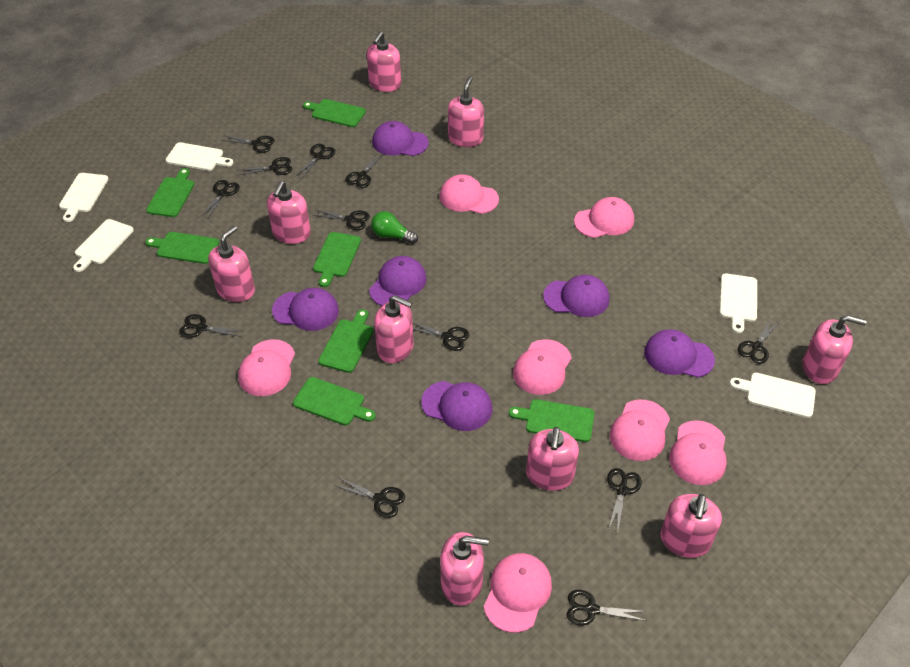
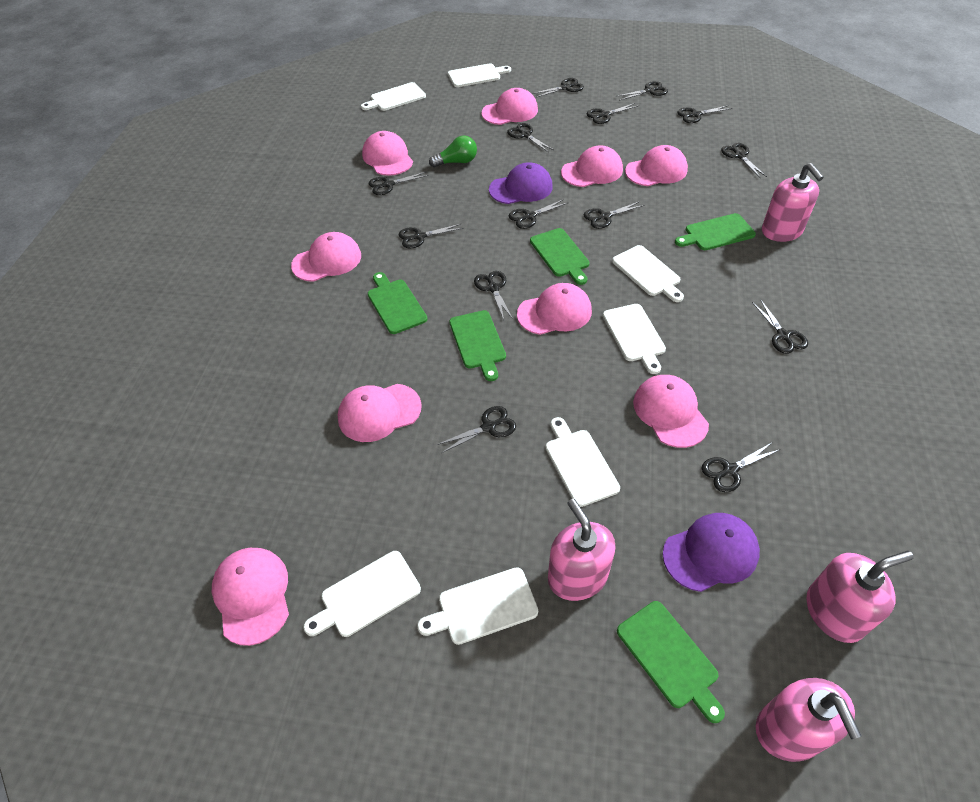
black scissors: 12 -> 14
green cutting board: 7 -> 5
pink cap: 7 -> 9
pink soap dispenser: 9 -> 4
purple cap: 6 -> 2
white cutting board: 5 -> 7

